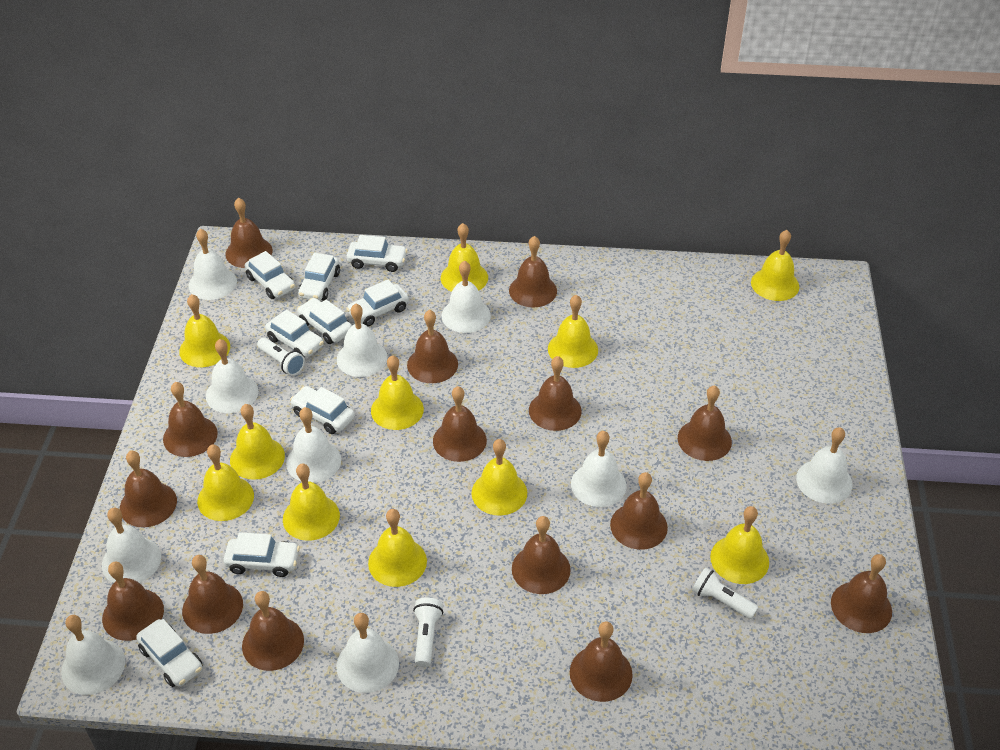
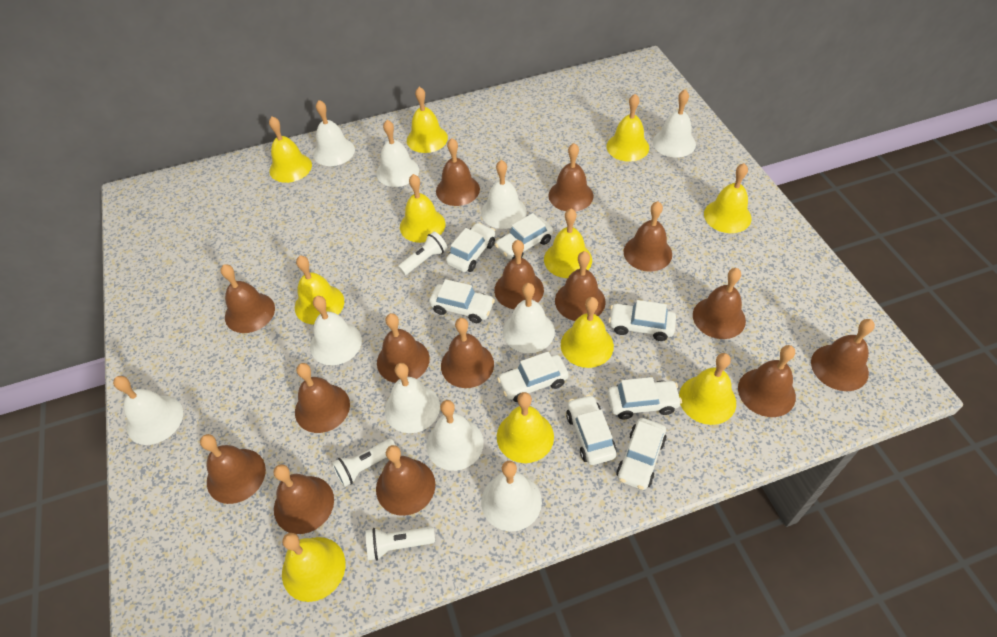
white car: 9 -> 8

